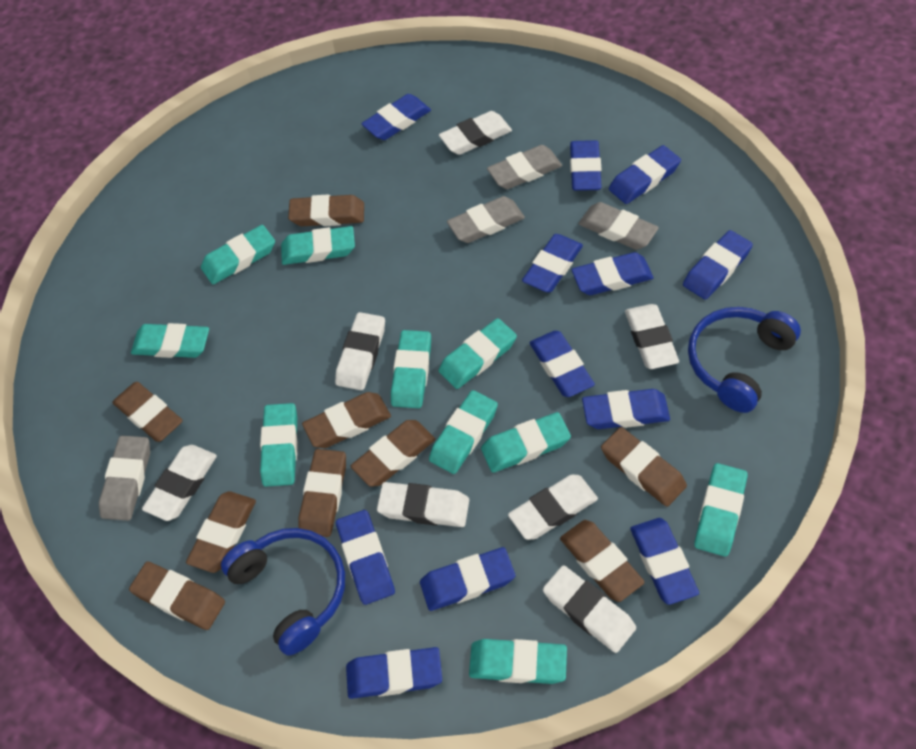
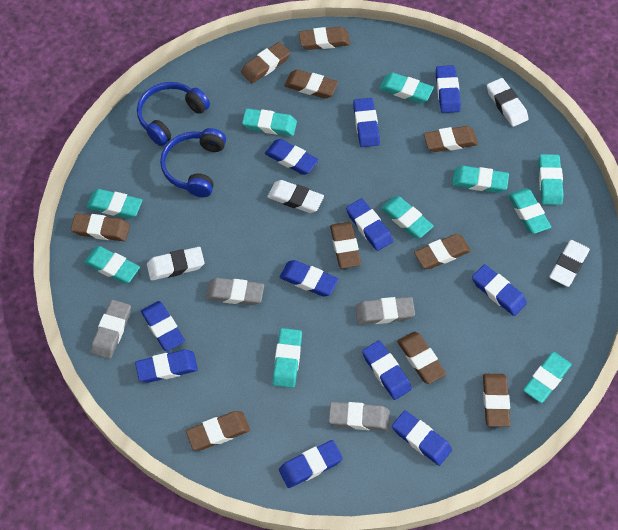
blue eraser: 12 -> 11
brown eraser: 9 -> 10
white eraser: 7 -> 4

